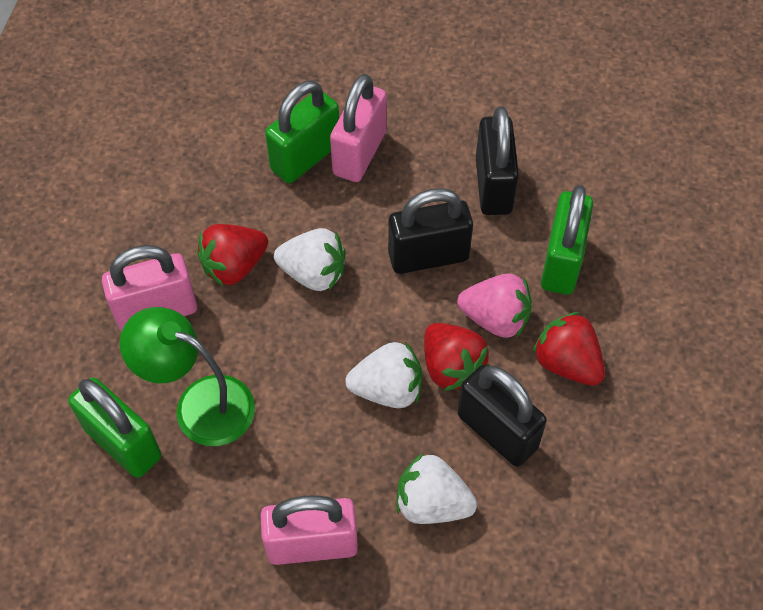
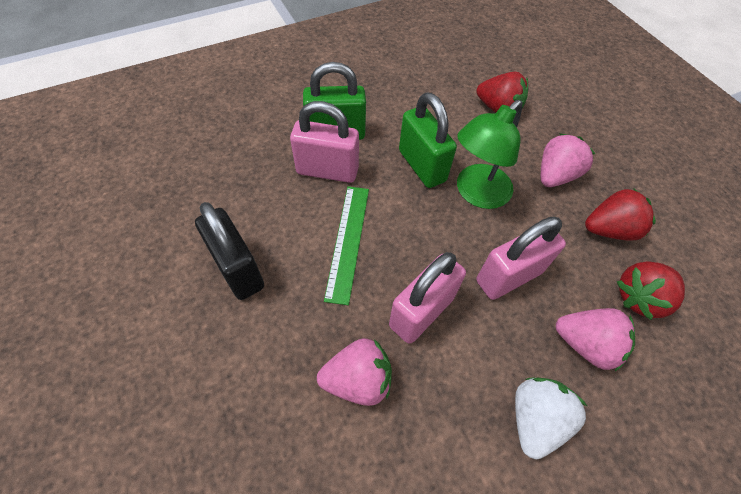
black padlock: 3 -> 1
green padlock: 3 -> 2
green ruler: 0 -> 1
pink strawberry: 1 -> 3
white strawberry: 3 -> 1

